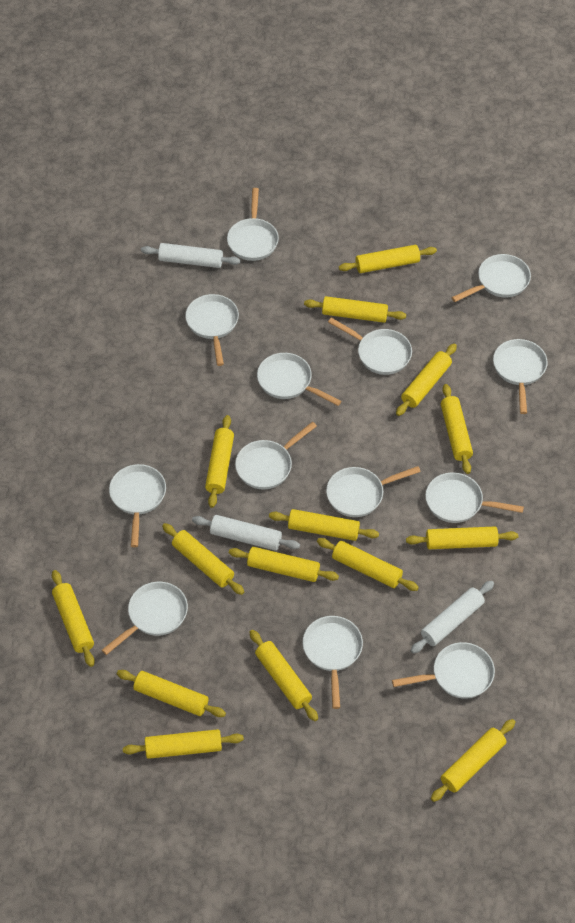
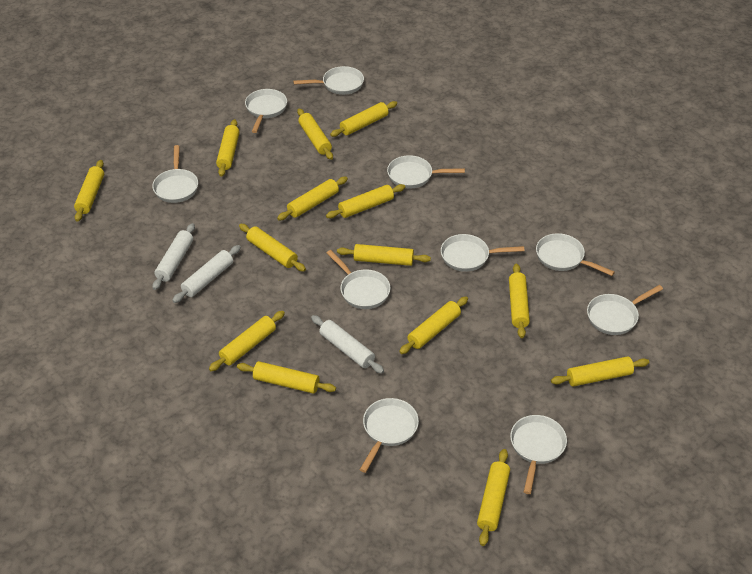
white pan: 13 -> 10
yellow rolling pin: 15 -> 14

